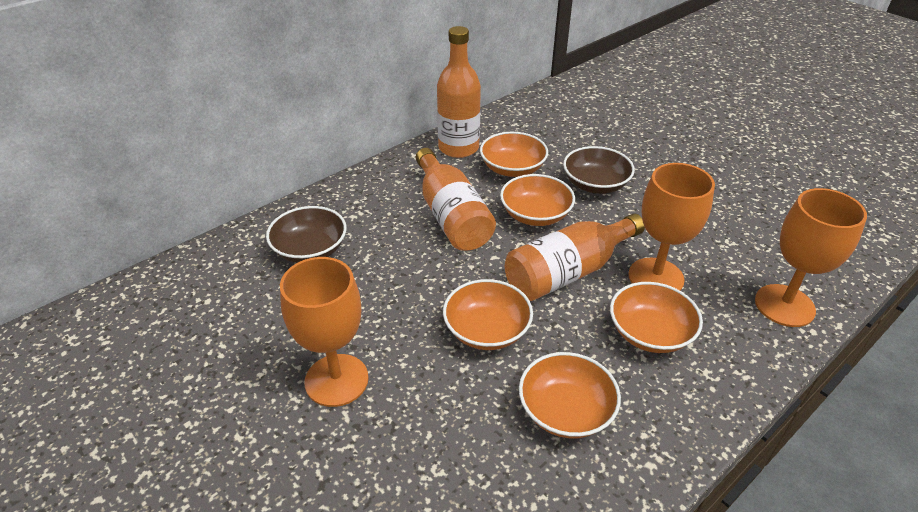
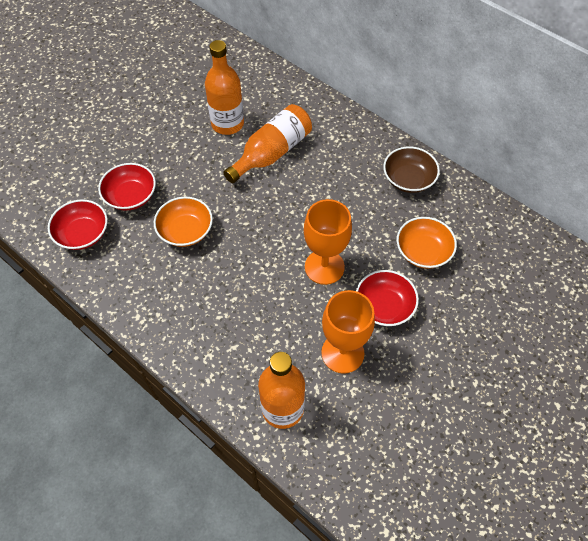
brown bowl: 2 -> 1
orange bowl: 5 -> 2
orange goblet: 3 -> 2
red bowl: 0 -> 3

